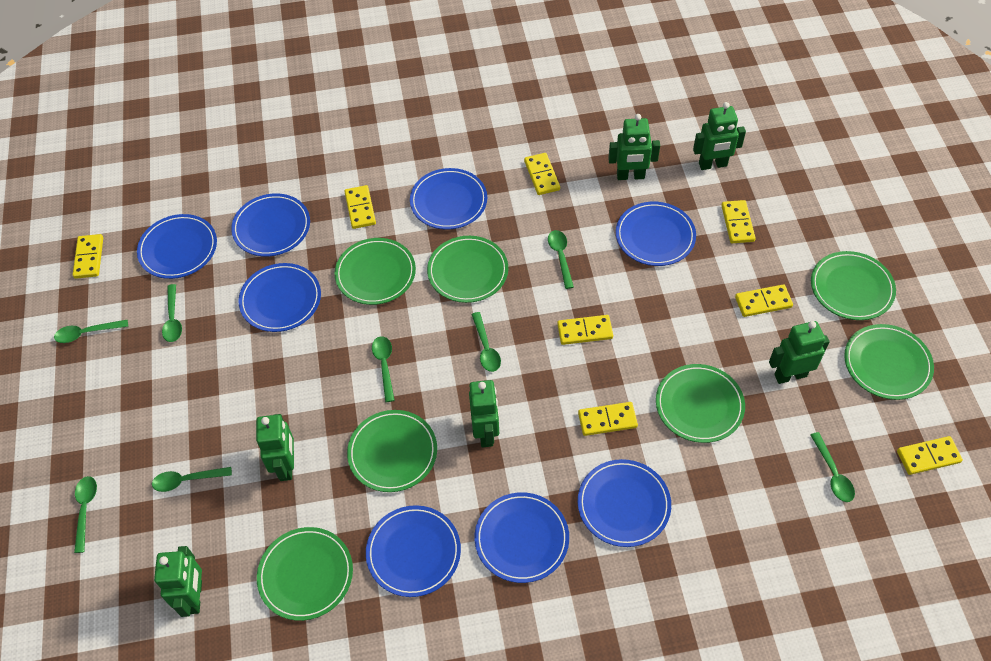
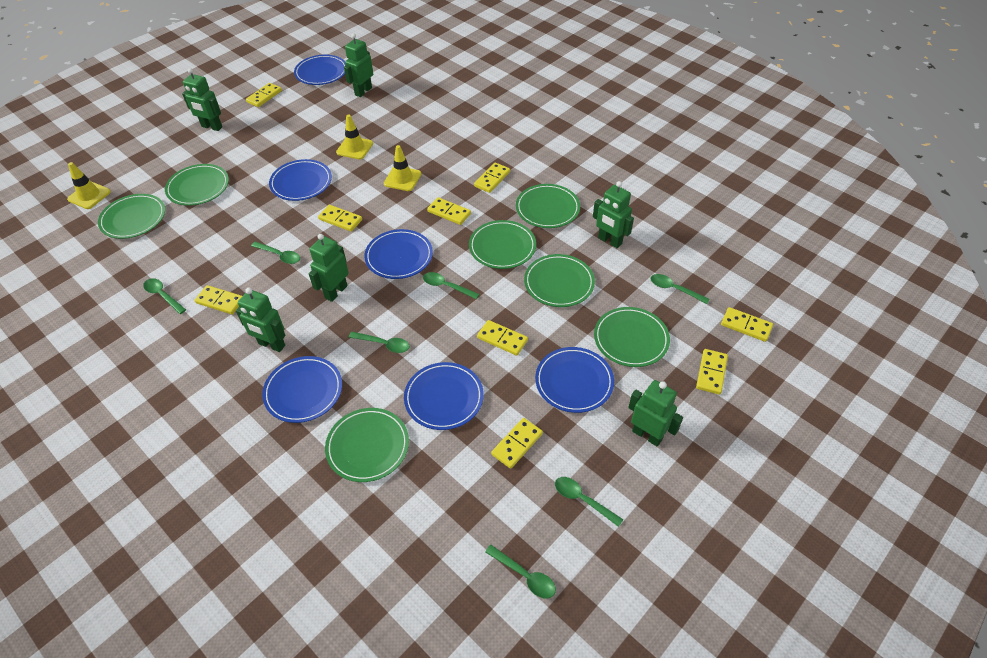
blue plate: 8 -> 6
green spoon: 8 -> 7
yellow domino: 8 -> 9
yellow traffic cone: 0 -> 3

